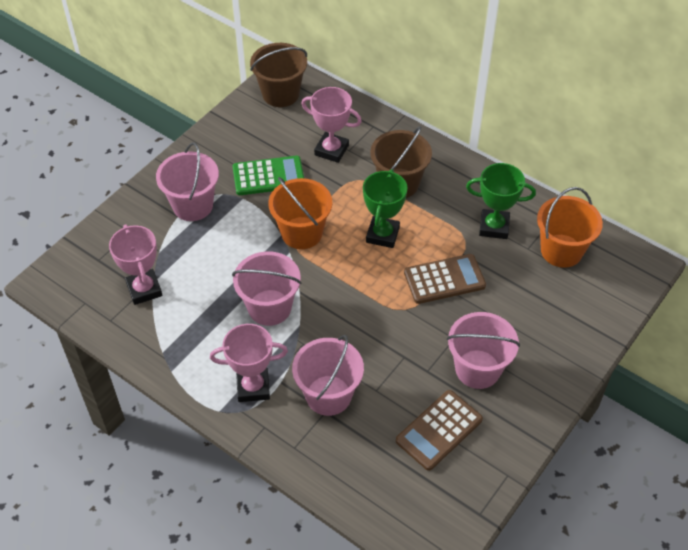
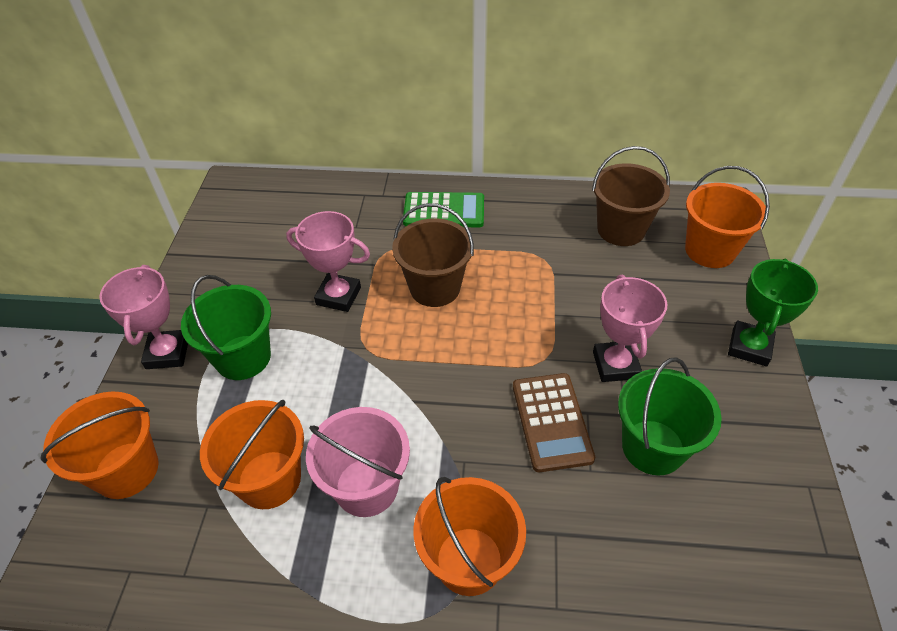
brown calculator: 2 -> 1
green bucket: 0 -> 2
green trophy: 2 -> 1
orange bucket: 2 -> 4
pink bucket: 4 -> 1

